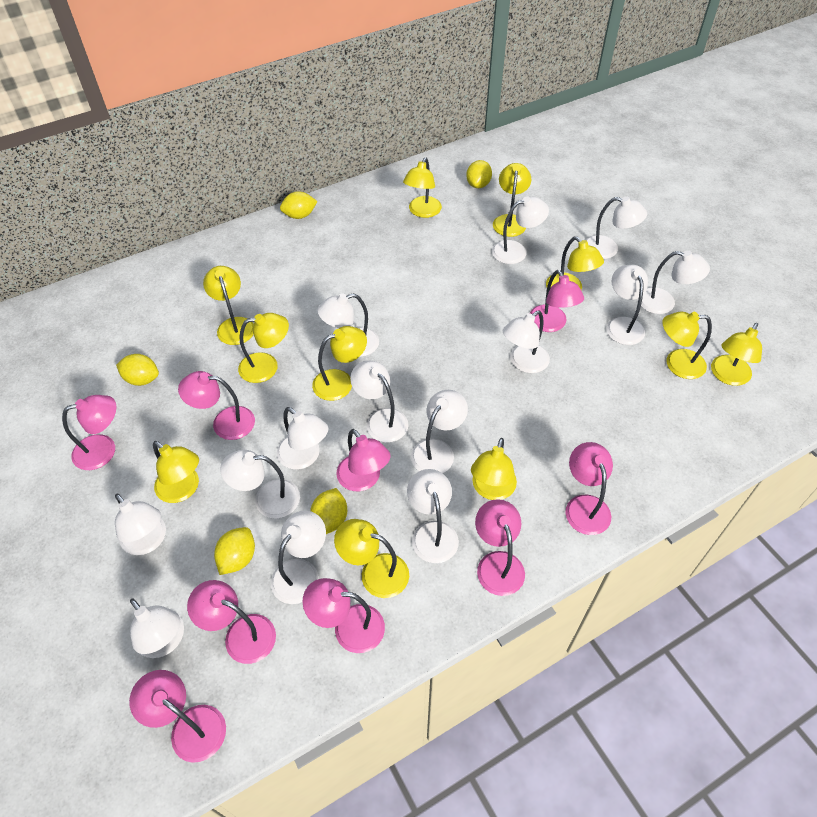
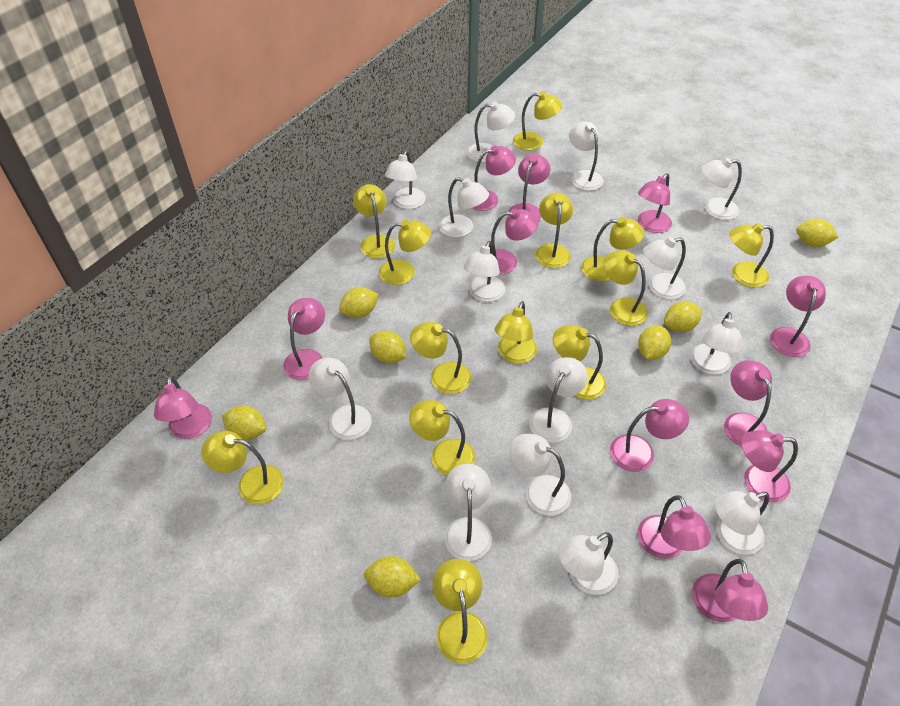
pink lamp: 9 -> 12
yellow lamp: 11 -> 13
yellow lemon: 5 -> 7

